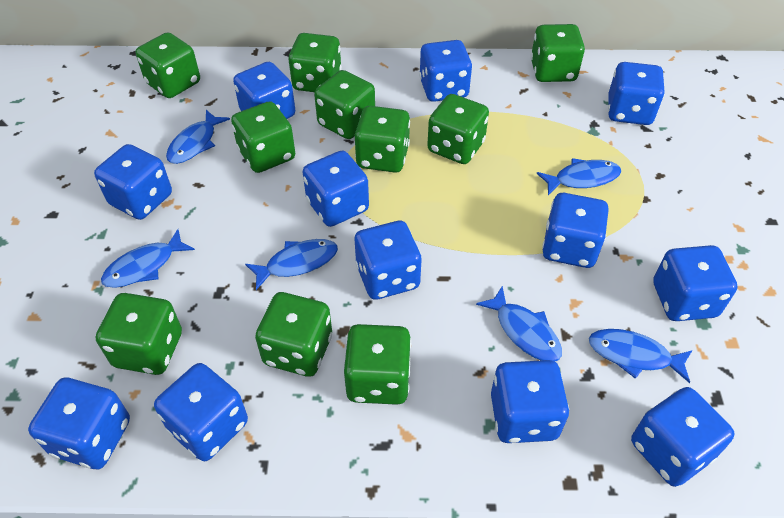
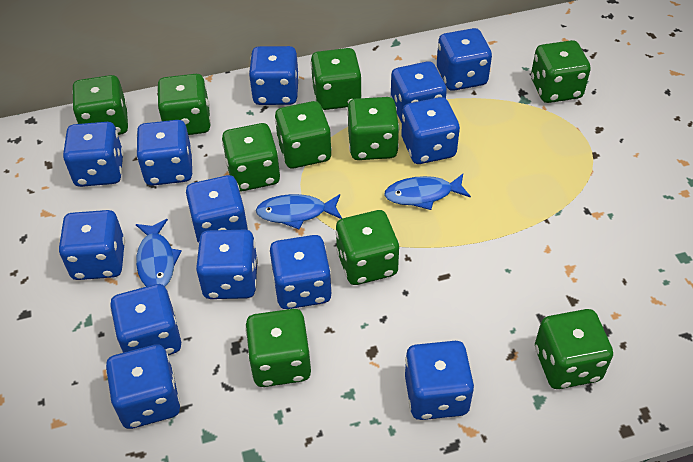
blue dice: 12 -> 13
blue fish: 6 -> 3

